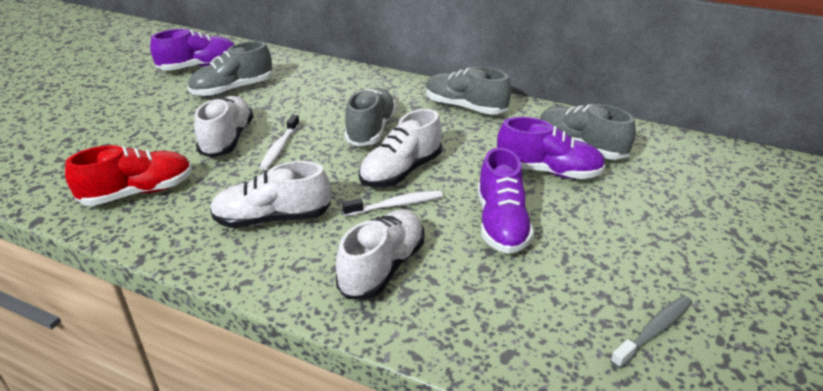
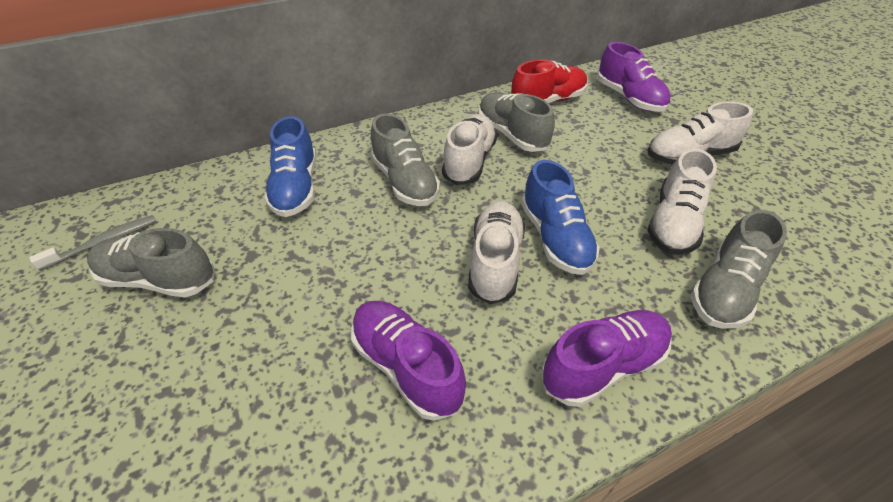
blue shoe: 0 -> 2
white toothbrush: 2 -> 0

